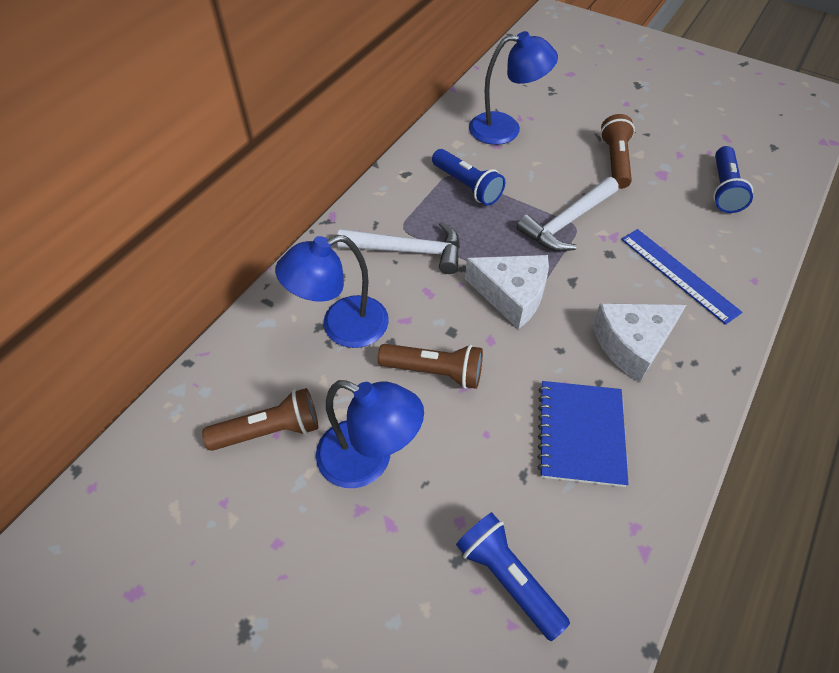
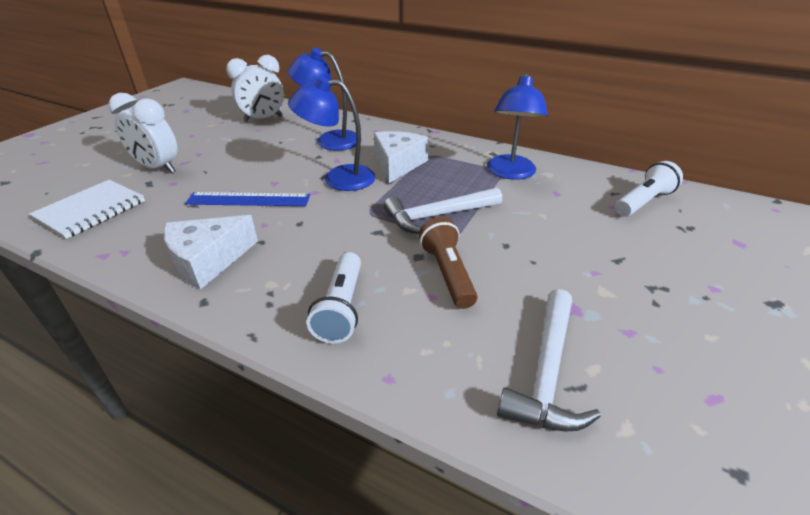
blue flashlight: 3 -> 0
blue notebook: 1 -> 0
brown flashlight: 3 -> 1
white clock: 0 -> 2
white flashlight: 0 -> 2
white notebook: 0 -> 1

